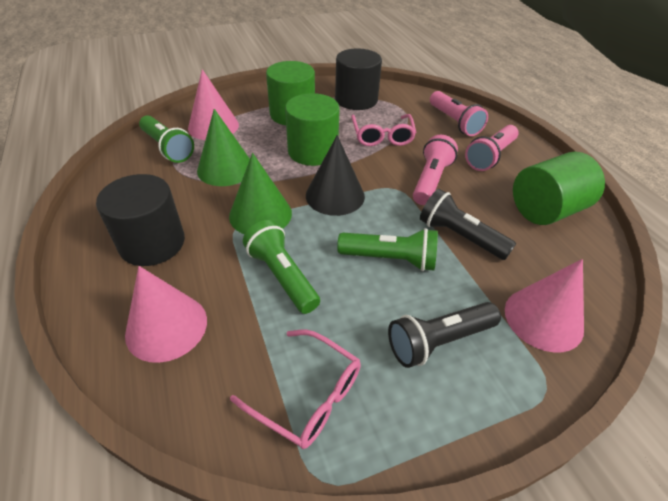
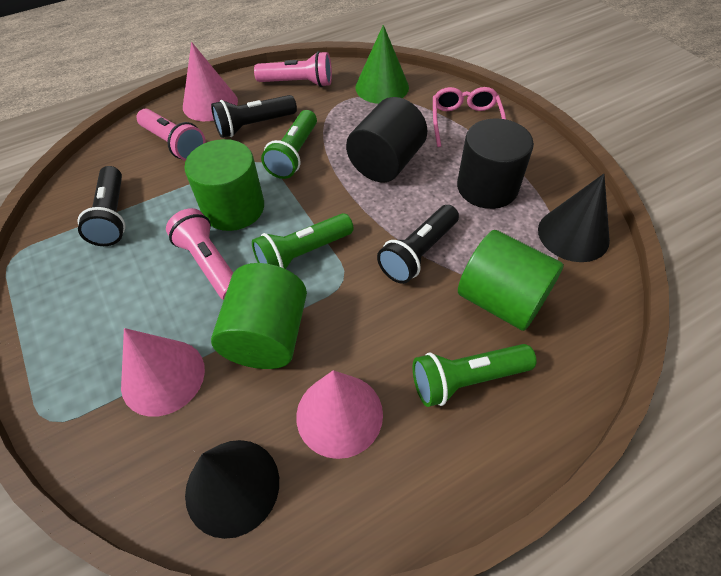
black cone: 1 -> 2
black flashlight: 2 -> 3
green cone: 2 -> 1
pink glasses: 2 -> 1

